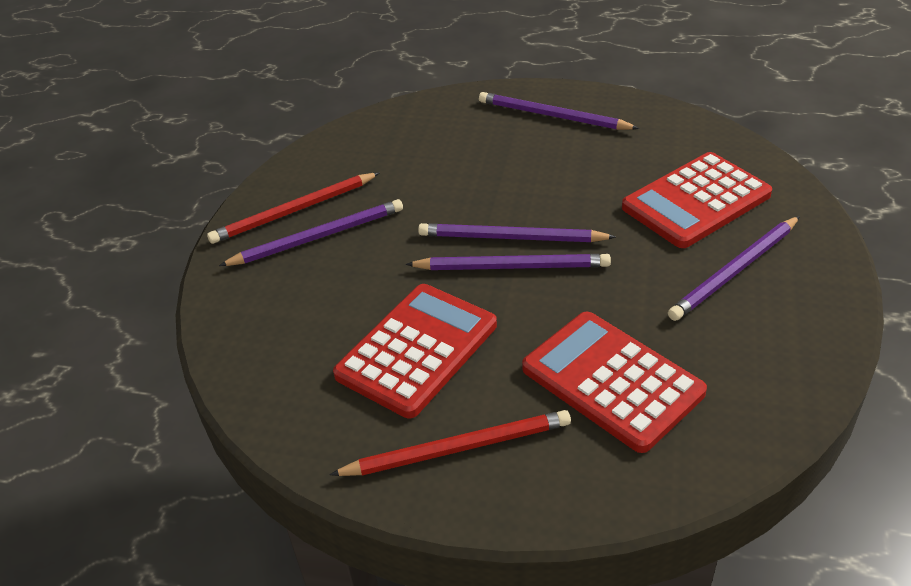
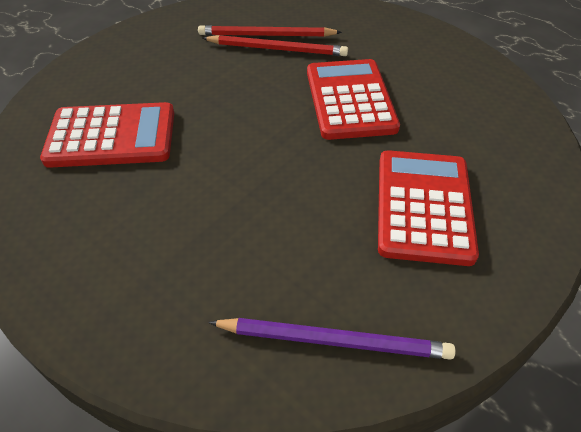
purple pencil: 5 -> 1

